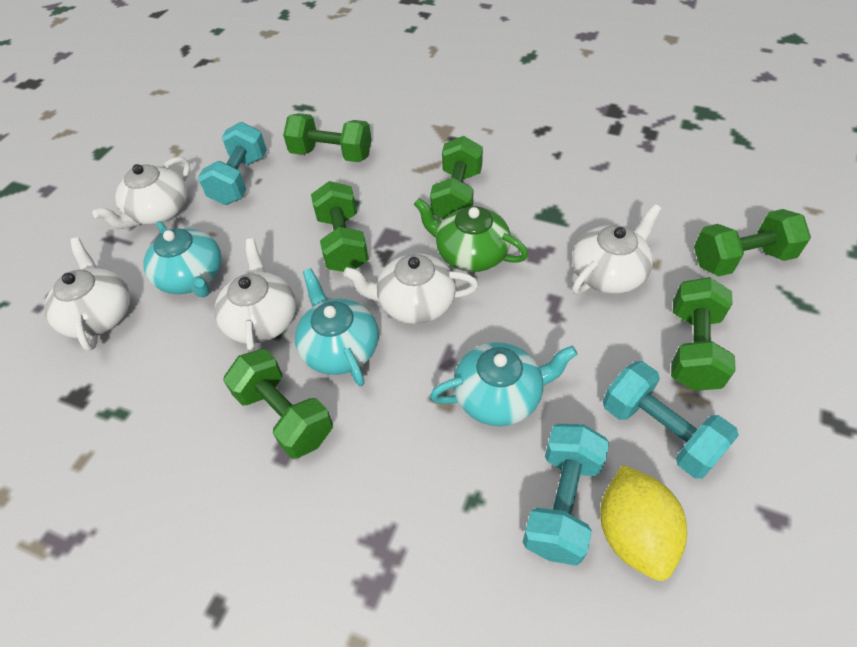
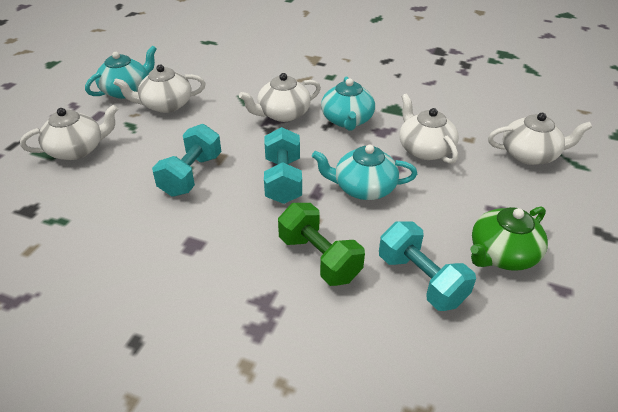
green dumbbell: 6 -> 1
yellow lemon: 1 -> 0

